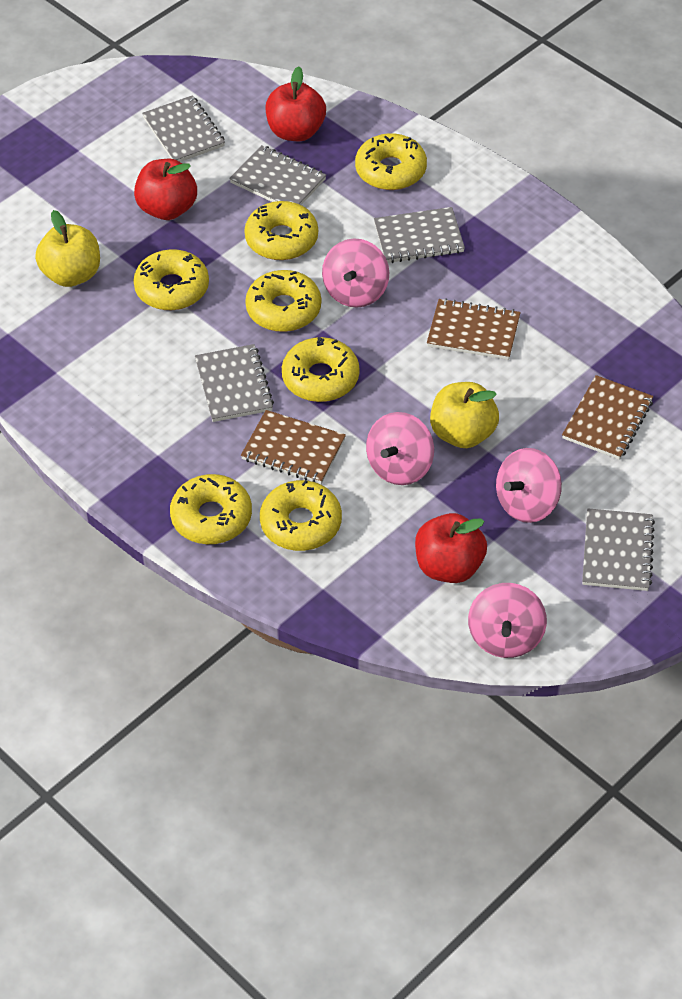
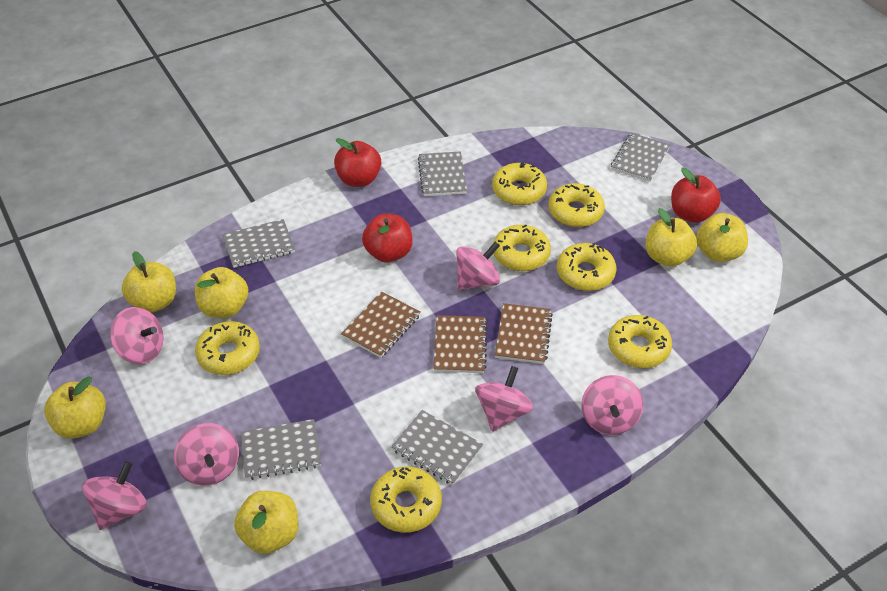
pink spinning top: 4 -> 6
yellow apple: 2 -> 6

